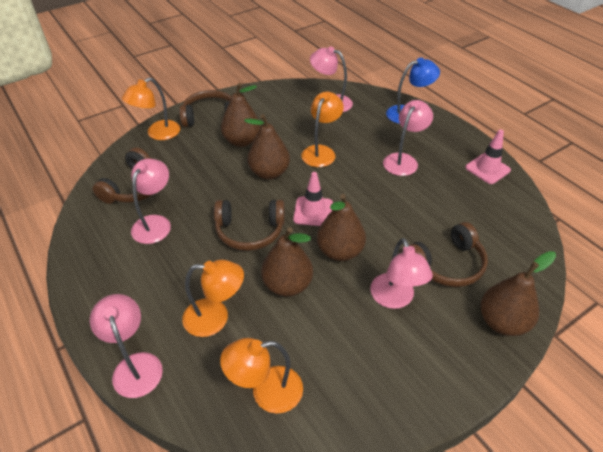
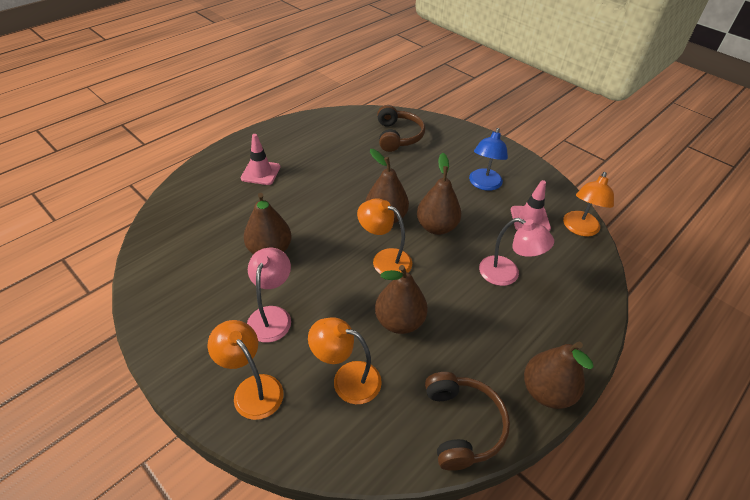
brown headphones: 4 -> 2
pink lamp: 5 -> 2

